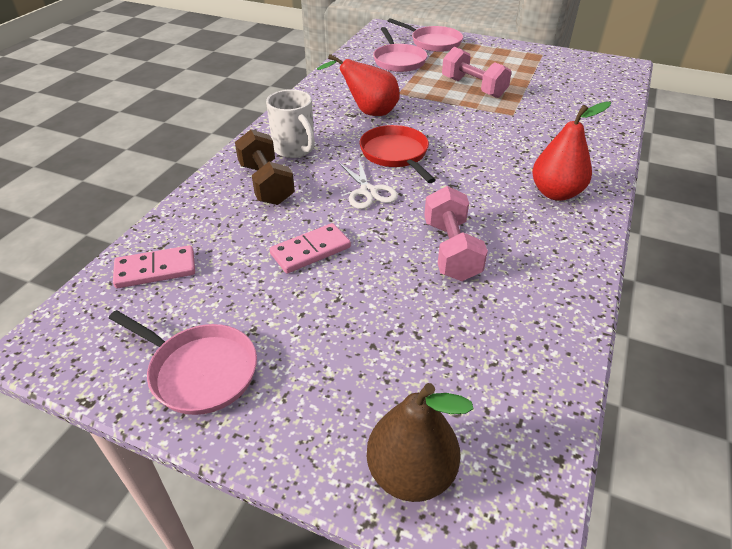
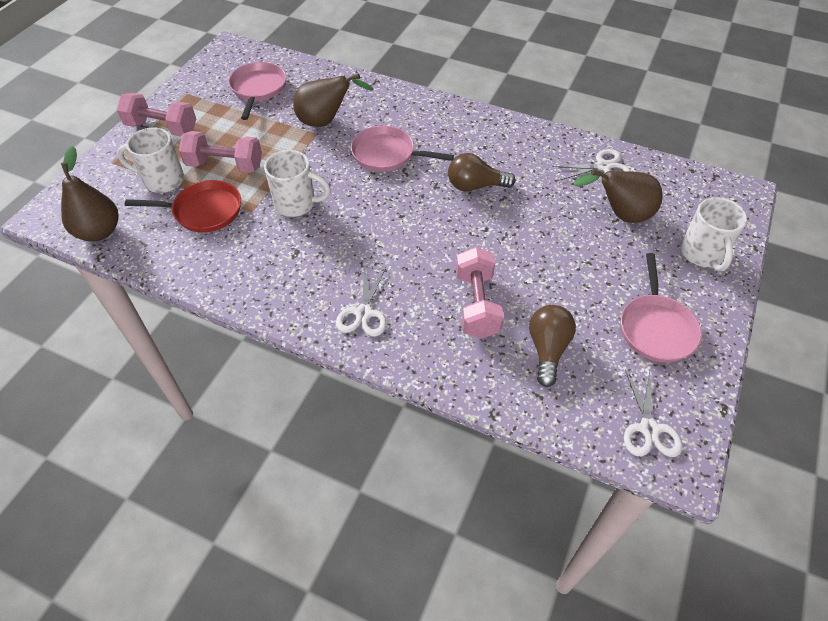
brown dumbbell: 1 -> 0
brown light bulb: 0 -> 2
brown pear: 1 -> 3
pink domino: 2 -> 0
pink dumbbell: 2 -> 3
red pear: 2 -> 0
white mug: 1 -> 3
white scissors: 1 -> 3

